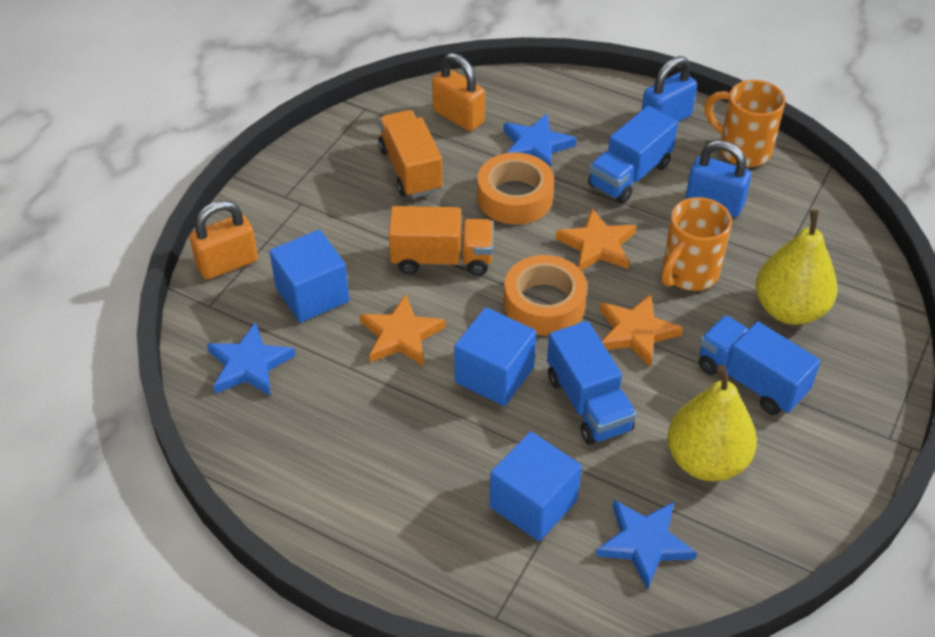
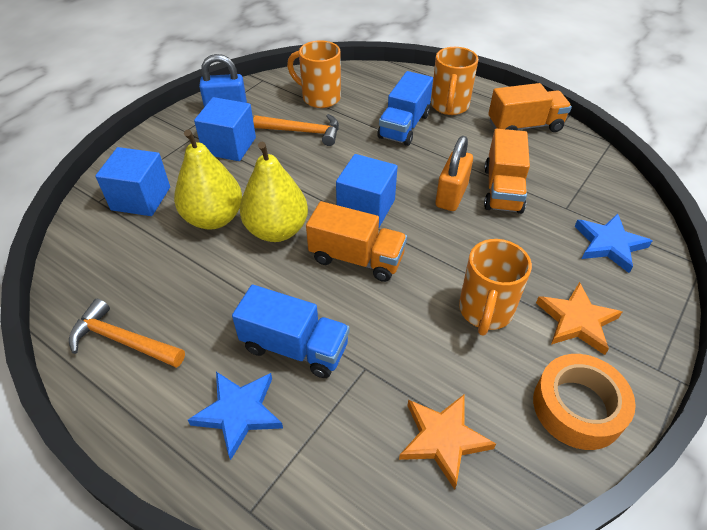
blue padlock: 2 -> 1
blue star: 3 -> 2
blue truck: 3 -> 2
orange hammer: 0 -> 2
orange mug: 2 -> 3
orange padlock: 2 -> 1
orange star: 3 -> 2
orange tape: 2 -> 1
orange truck: 2 -> 3

